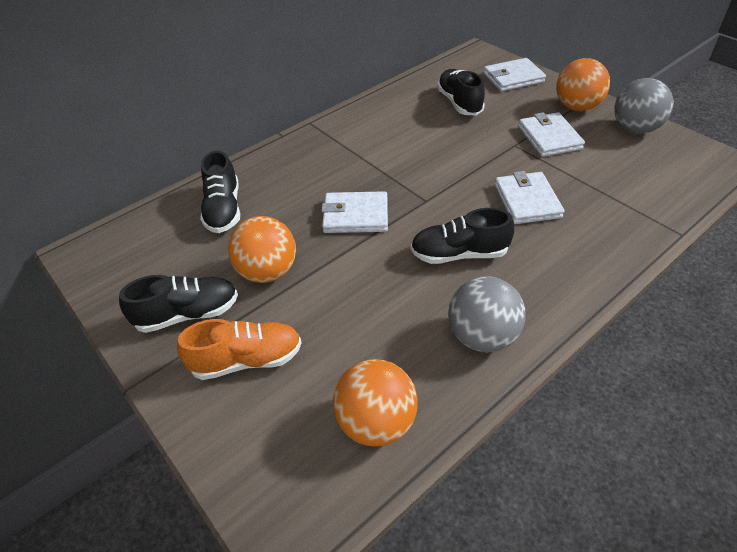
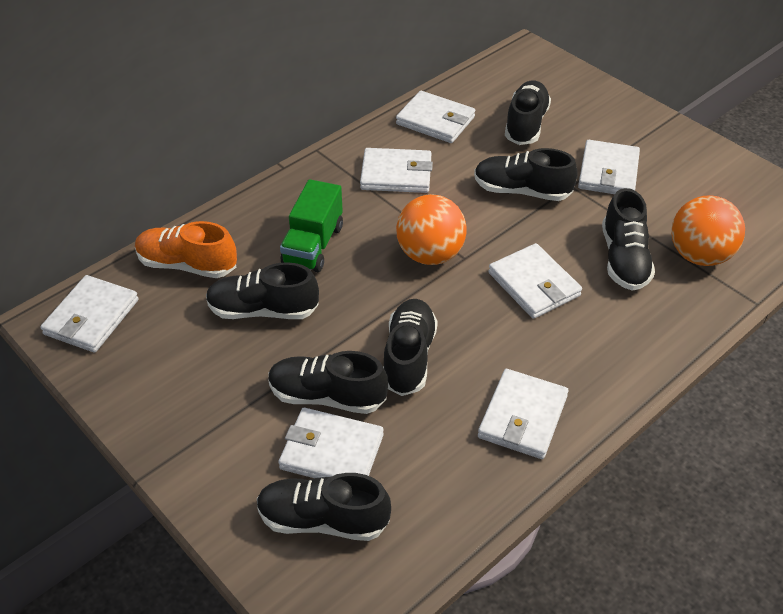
black shoe: 4 -> 7
green truck: 0 -> 1
grey ball: 2 -> 0
orange ball: 3 -> 2
white wallet: 4 -> 7

